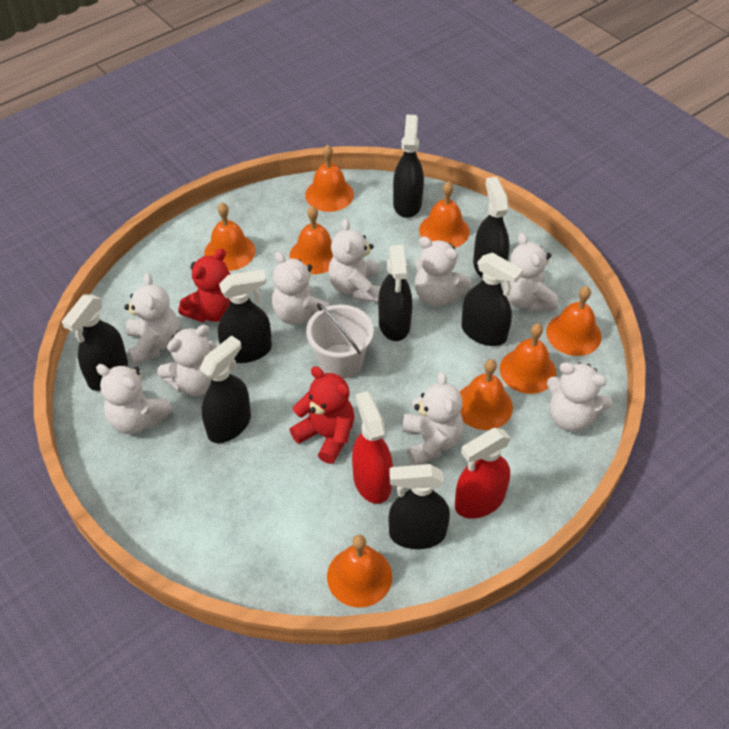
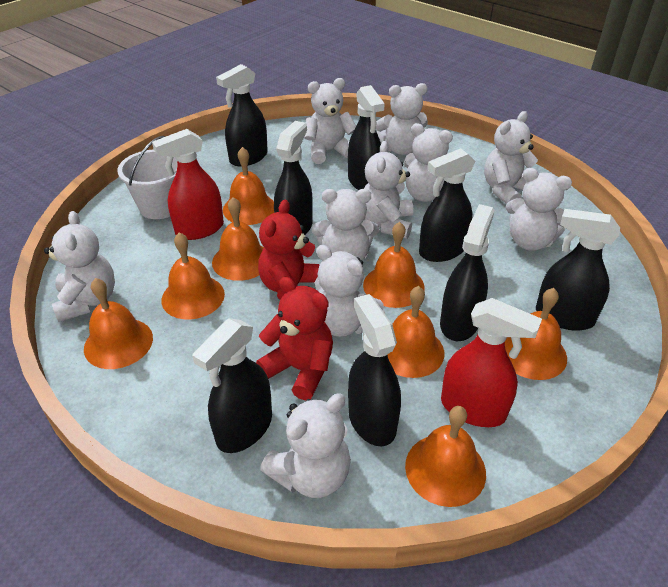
white teddy bear: 9 -> 10

